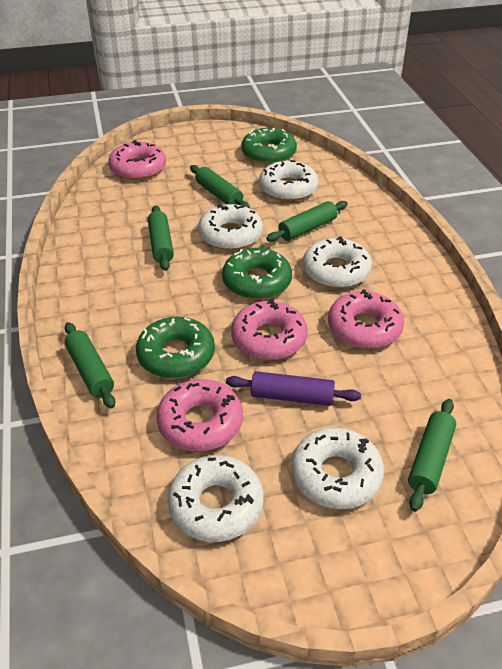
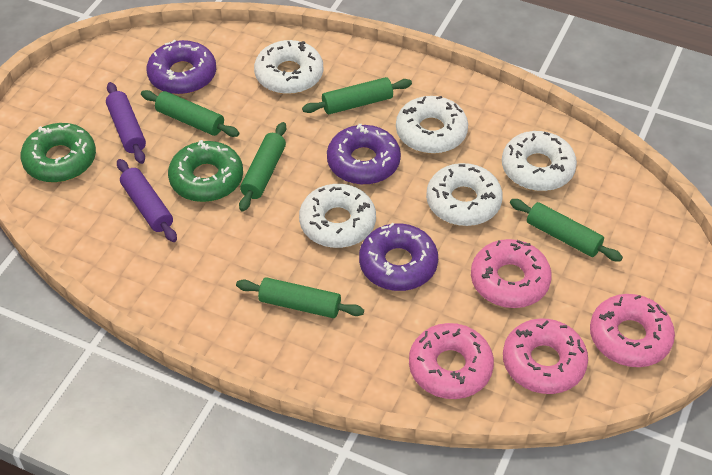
green donut: 3 -> 2
purple donut: 0 -> 3
purple rolling pin: 1 -> 2

